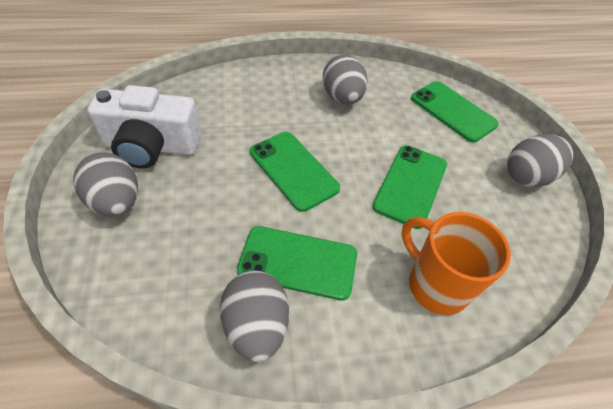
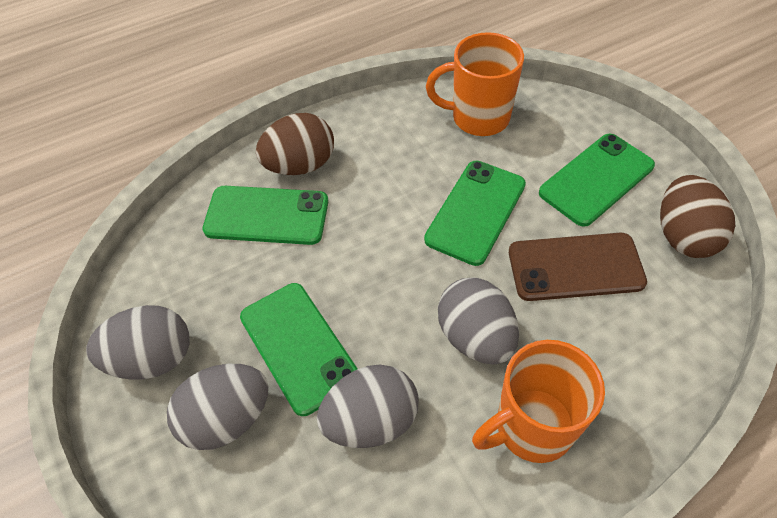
brown egg: 0 -> 2
brown phone: 0 -> 1
orange mug: 1 -> 2
white camera: 1 -> 0

